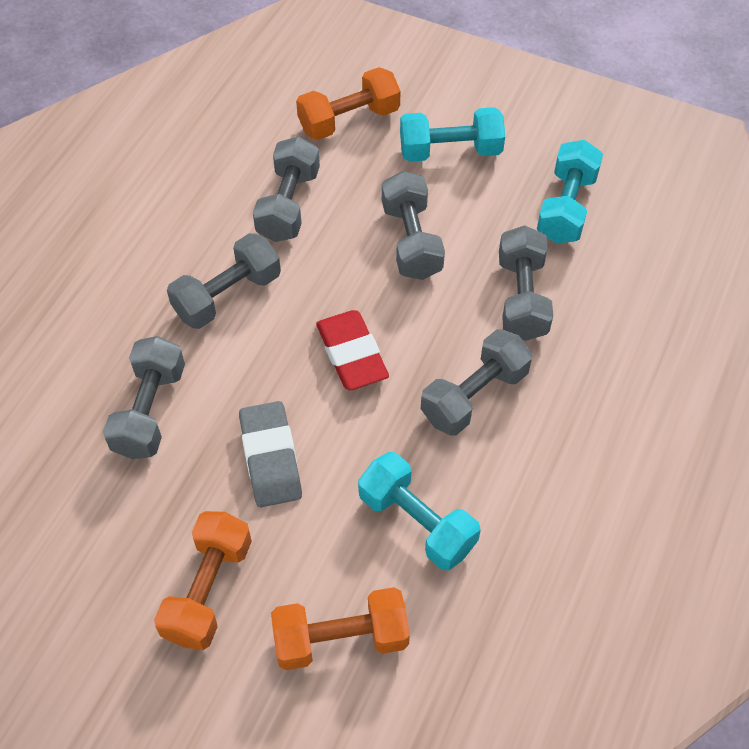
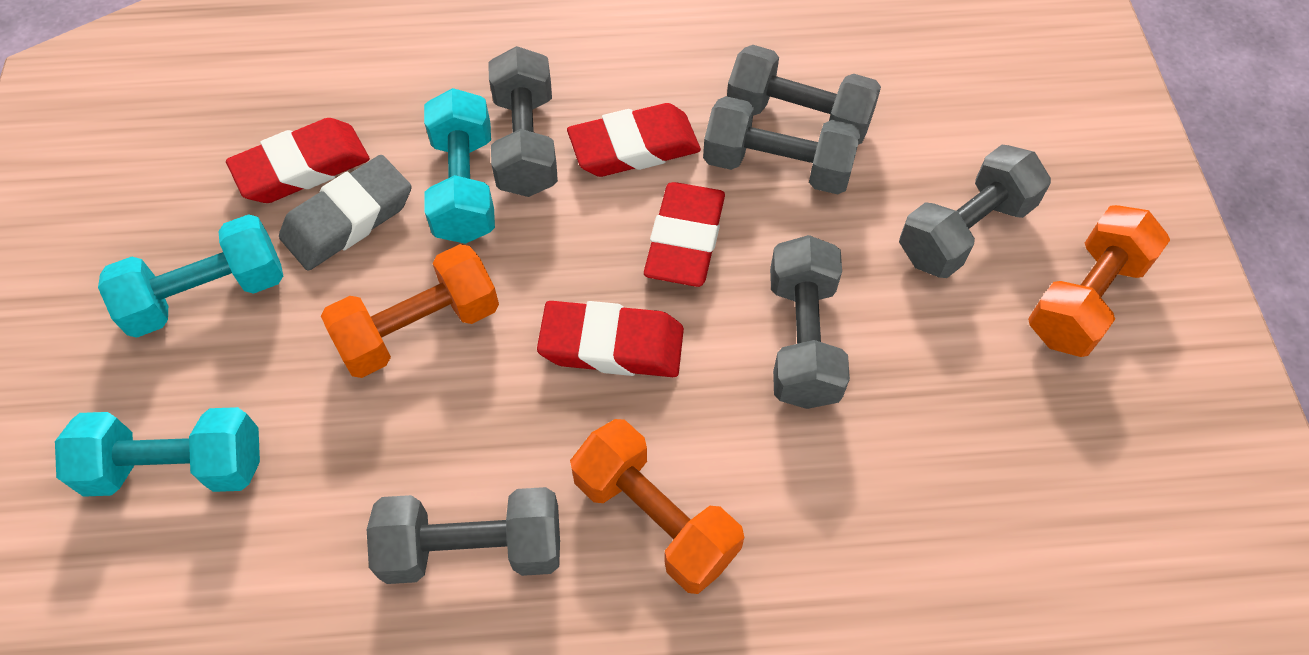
red eraser: 1 -> 4

